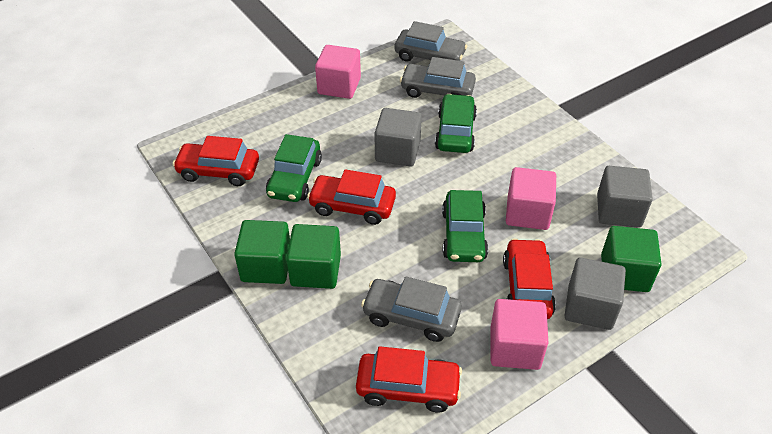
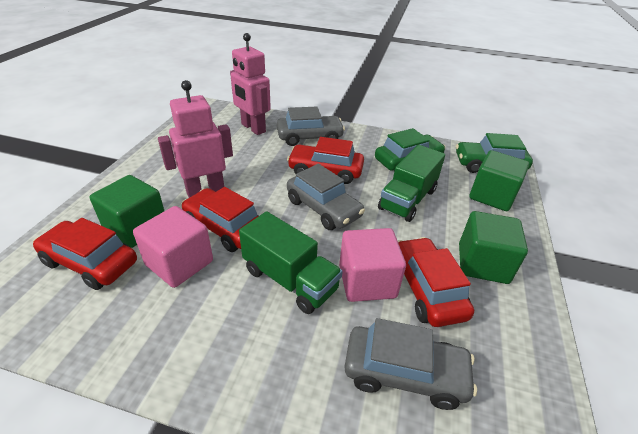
green car: 3 -> 2
green truck: 0 -> 2
grey cube: 3 -> 0
pink cube: 3 -> 2
pink robot: 0 -> 2

